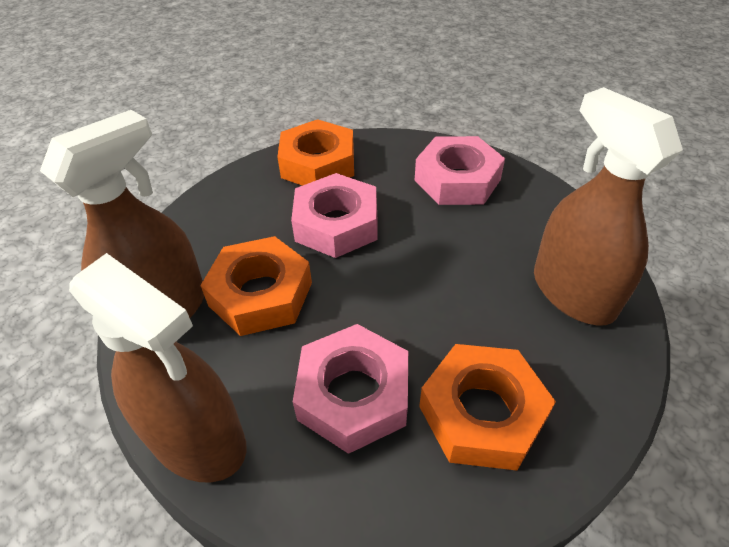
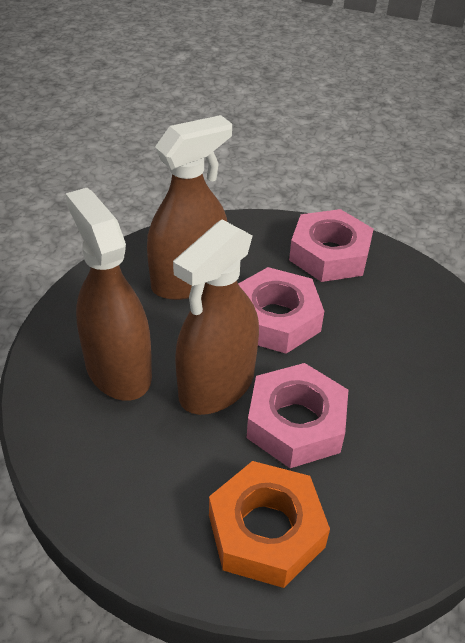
orange nut: 3 -> 1

